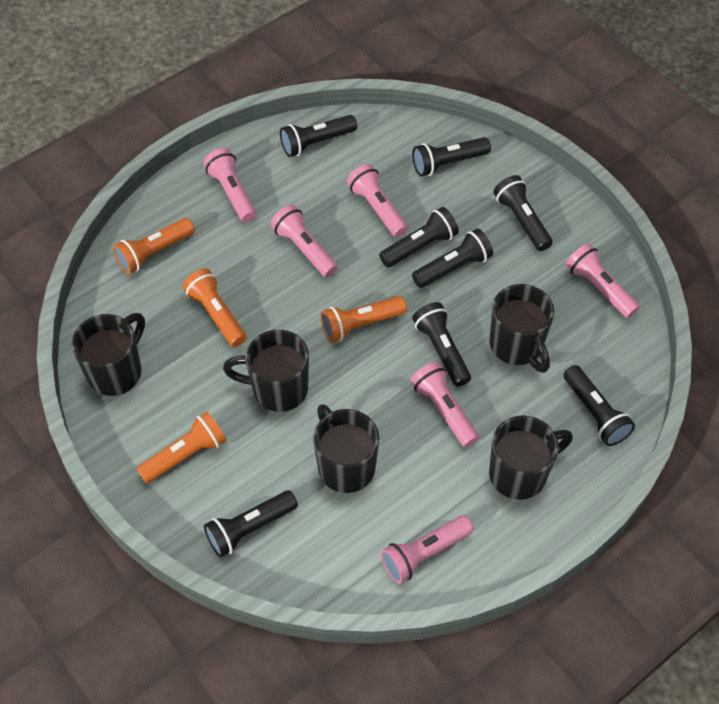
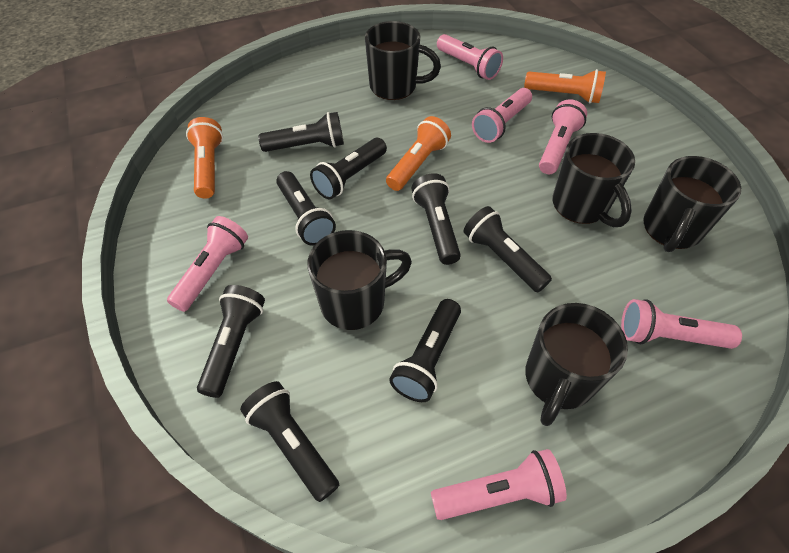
orange flashlight: 4 -> 3

